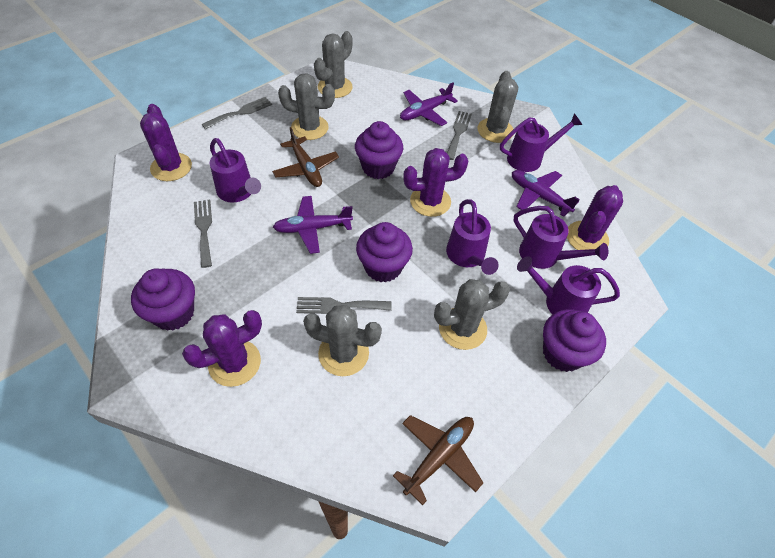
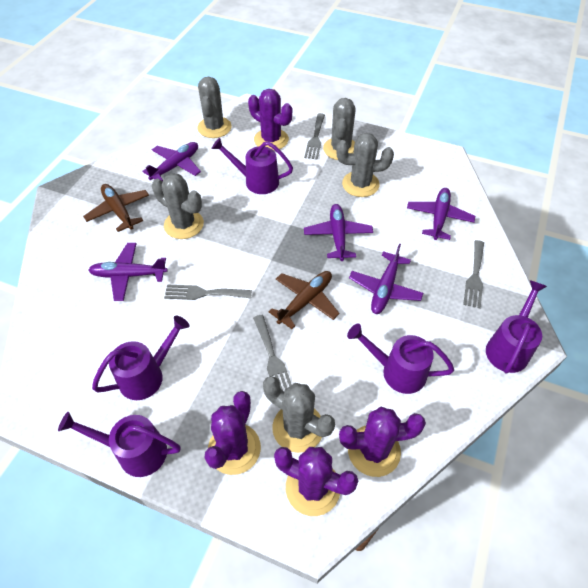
purple cupcake: 4 -> 0
purple plane: 3 -> 5

